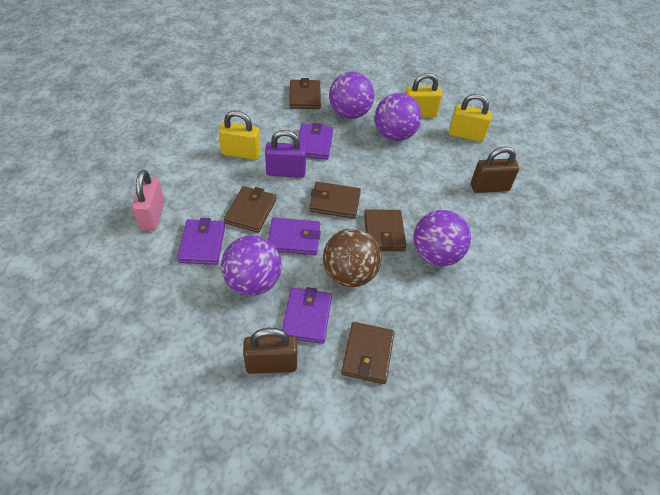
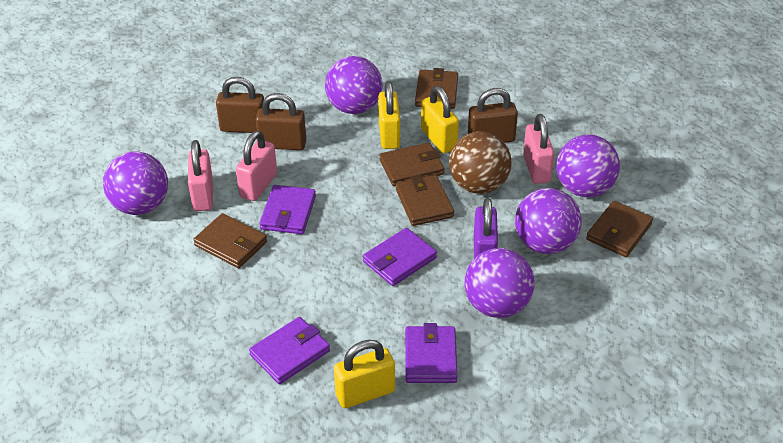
brown padlock: 2 -> 3
pink padlock: 1 -> 3
purple ball: 4 -> 5

